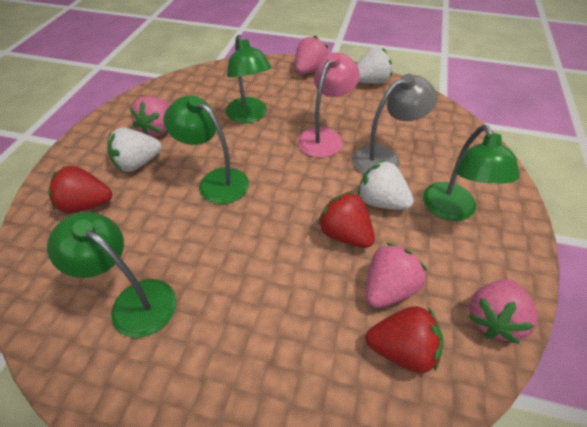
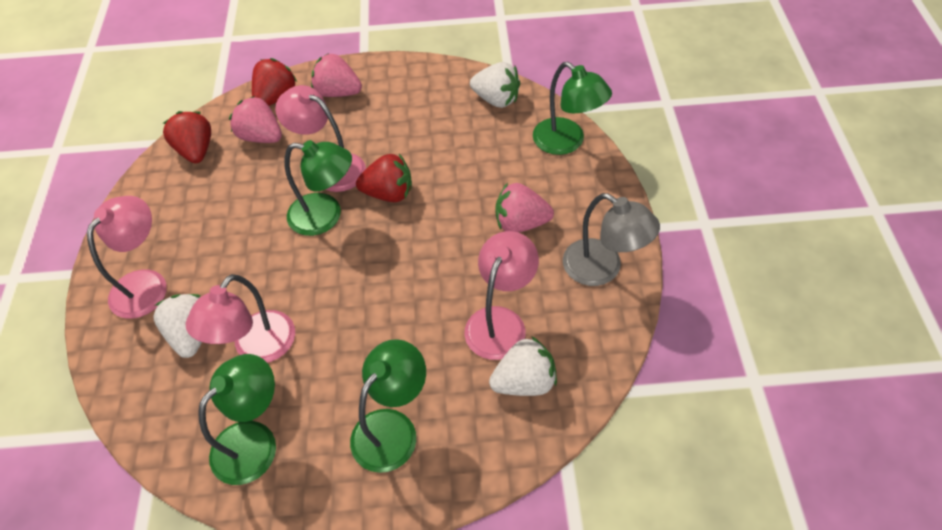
pink lamp: 1 -> 4
pink strawberry: 4 -> 3

